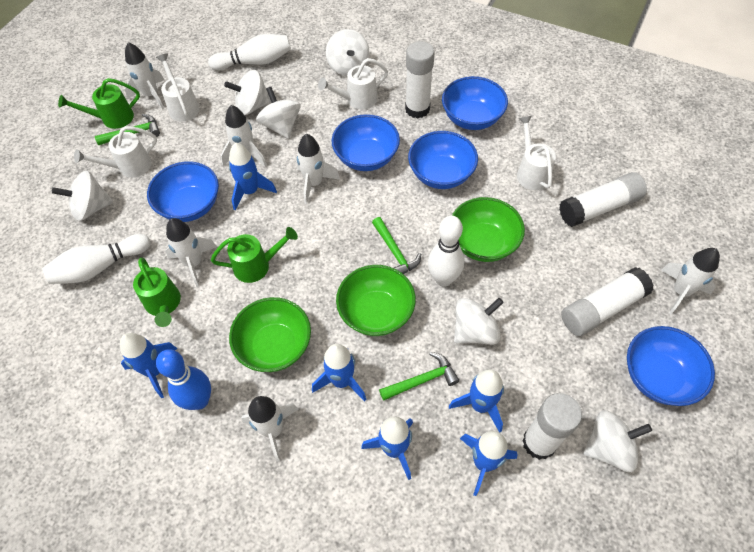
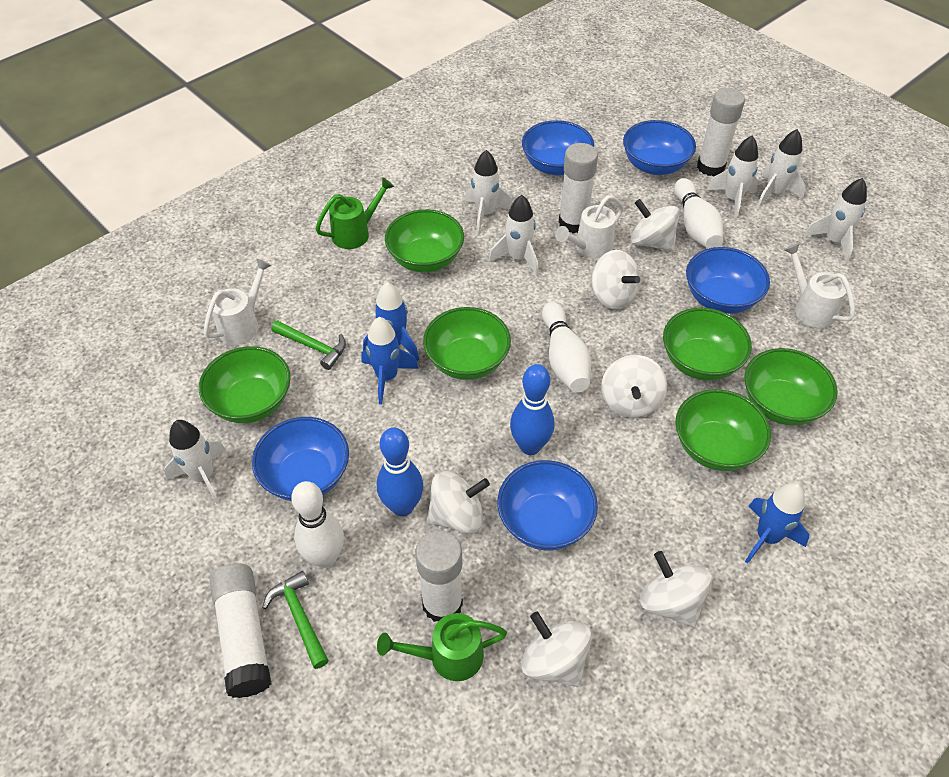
blue bowling pin: 1 -> 2
blue rocket: 6 -> 3
green bowl: 3 -> 6
green hammer: 3 -> 2
green watering can: 3 -> 2
white watering can: 4 -> 3

